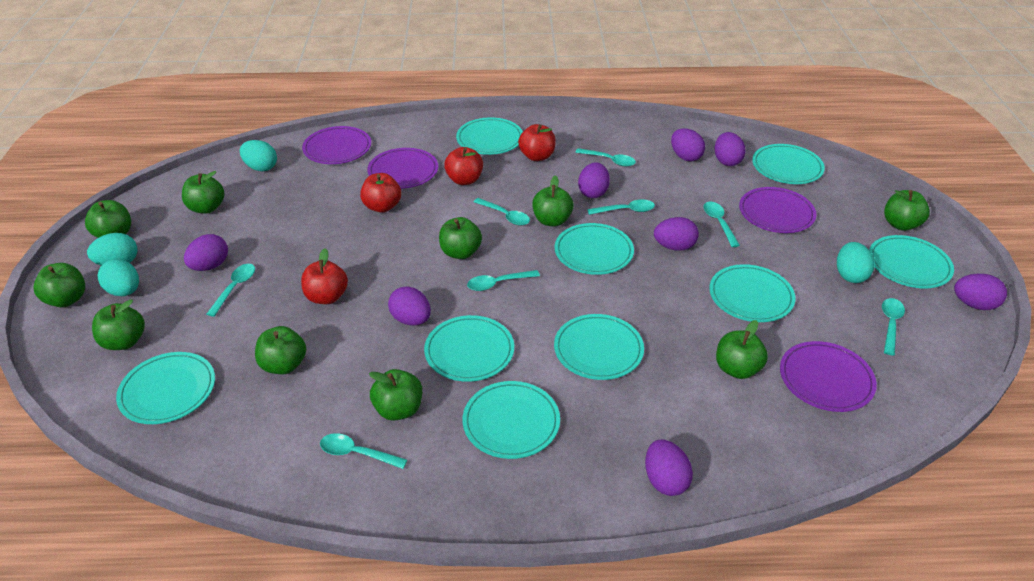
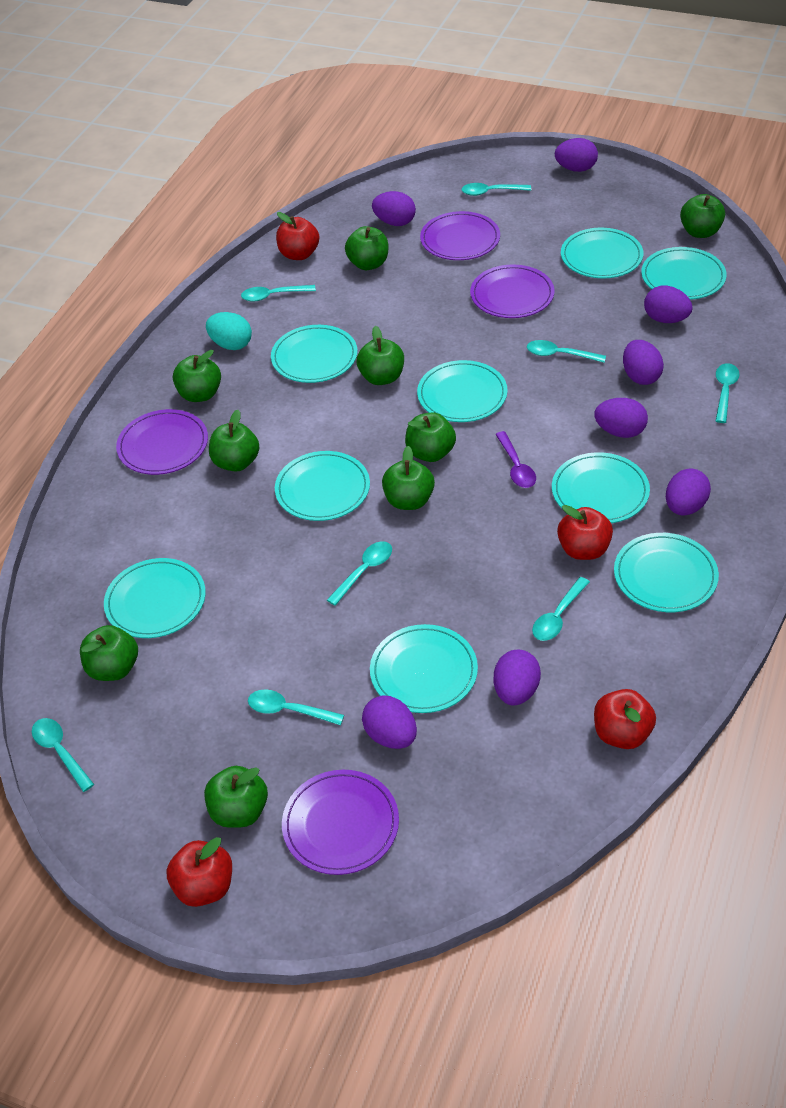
green apple: 10 -> 9
purple spoon: 0 -> 1
turquoise egg: 4 -> 1

